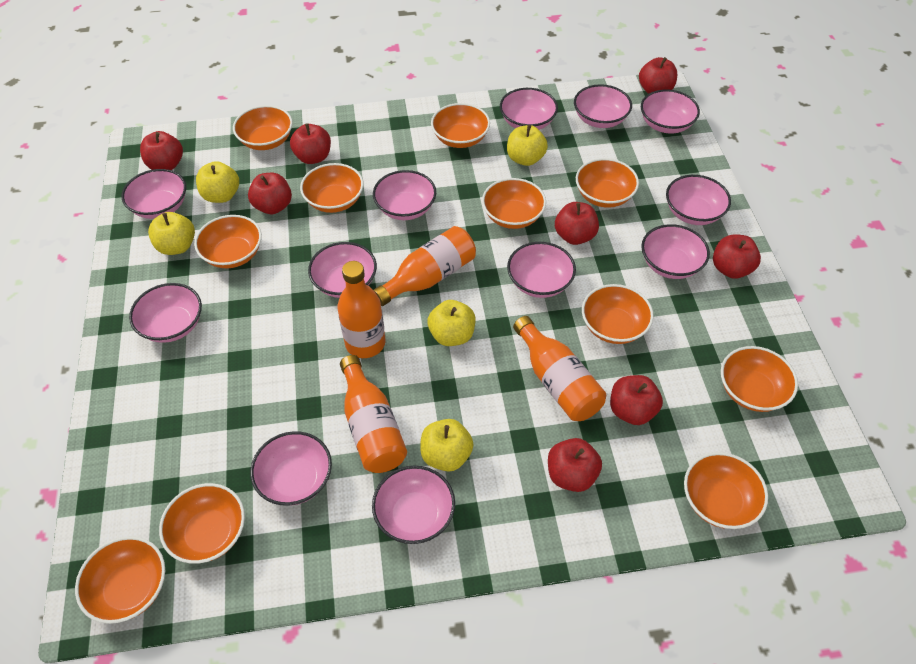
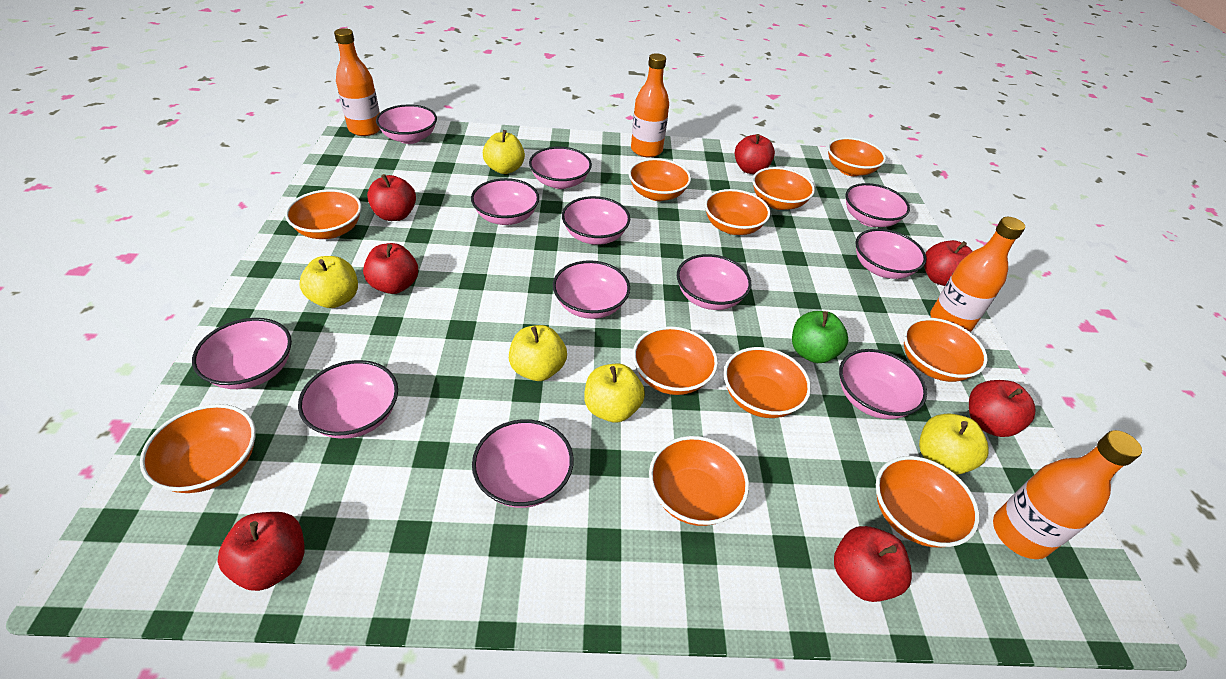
green apple: 0 -> 1
red apple: 8 -> 7

